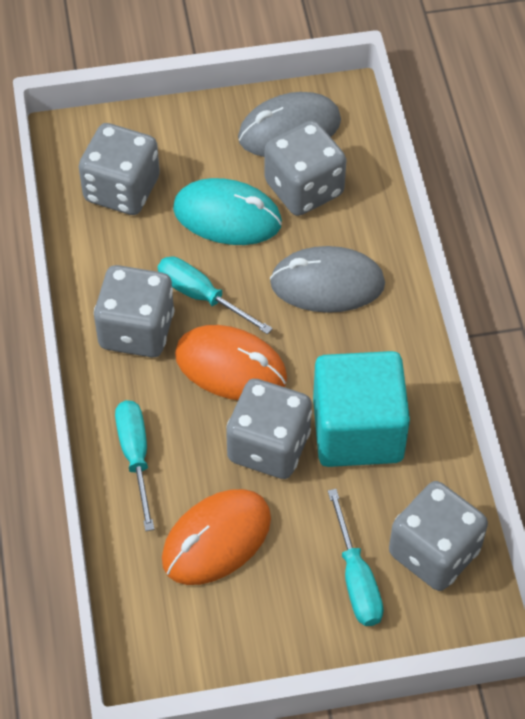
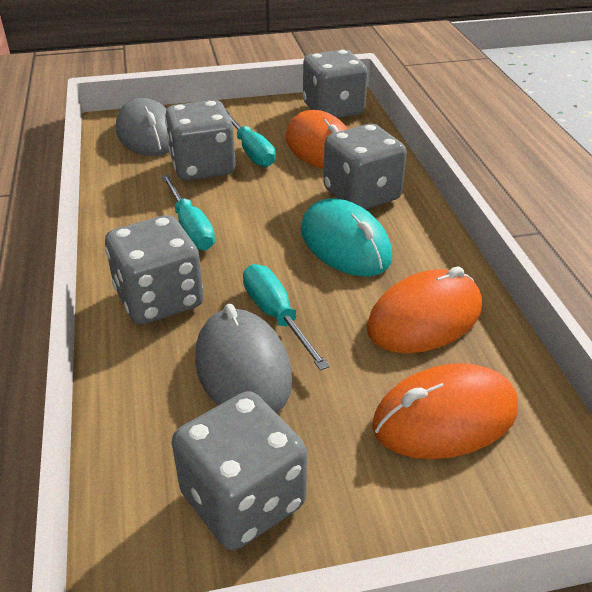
orange mouse: 2 -> 3
turquoise cube: 1 -> 0

